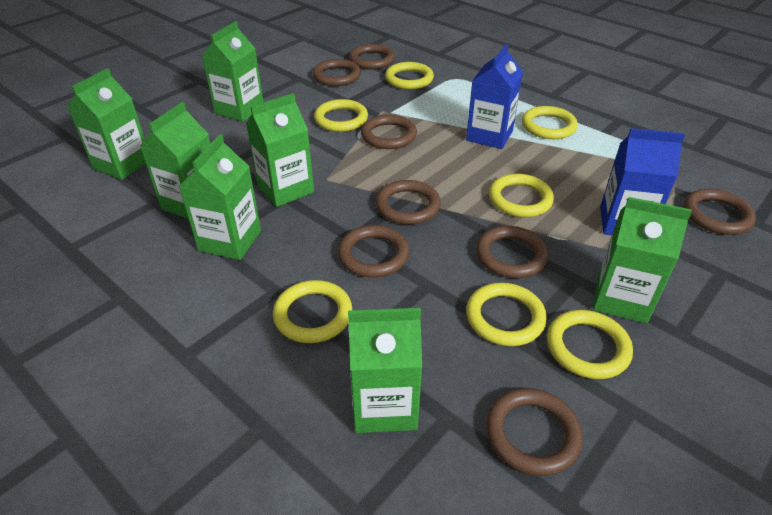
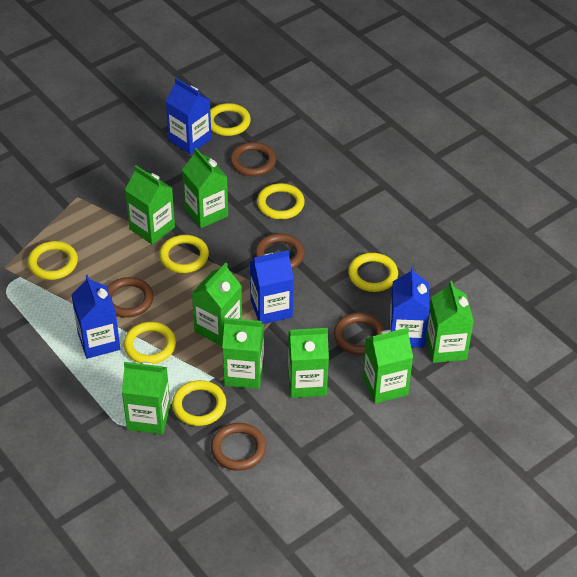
blue carton: 2 -> 4
brown ring: 8 -> 5
green carton: 7 -> 8

